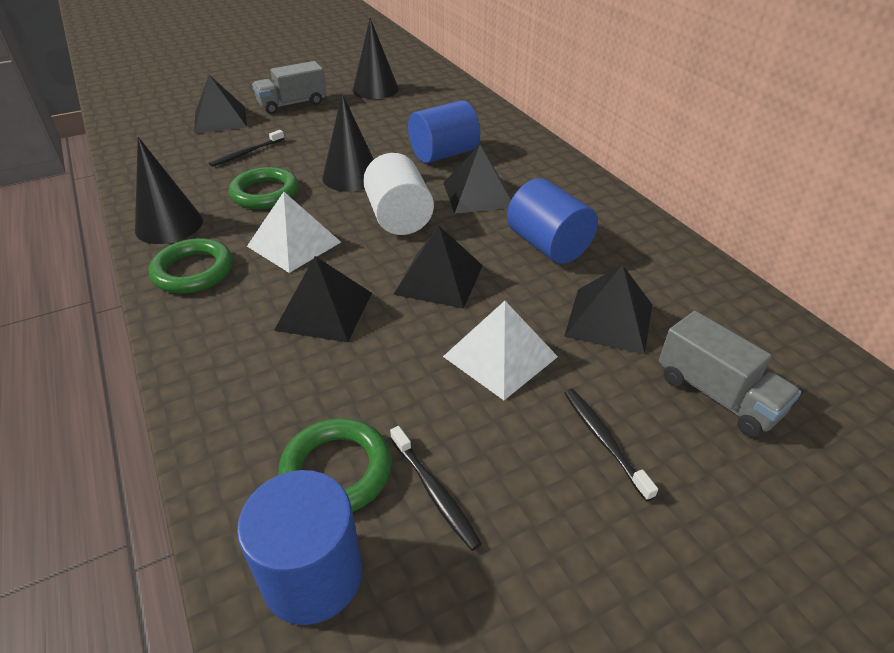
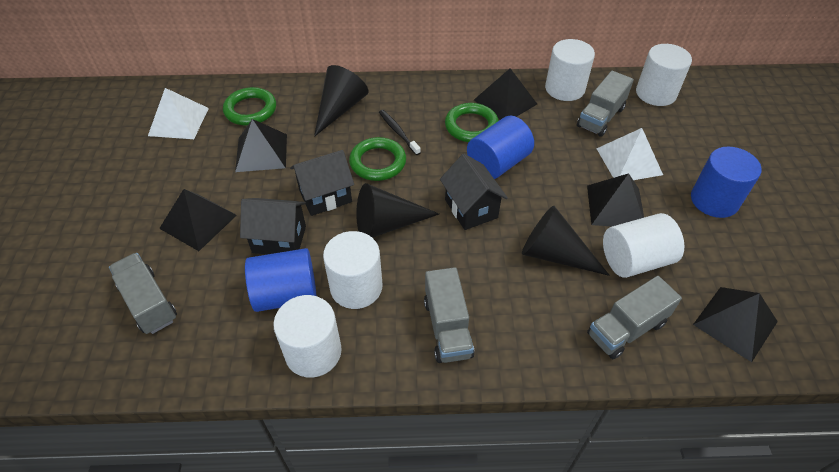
black house: 0 -> 3
black toothbrush: 3 -> 1
grey truck: 2 -> 4
white cylinder: 1 -> 5

